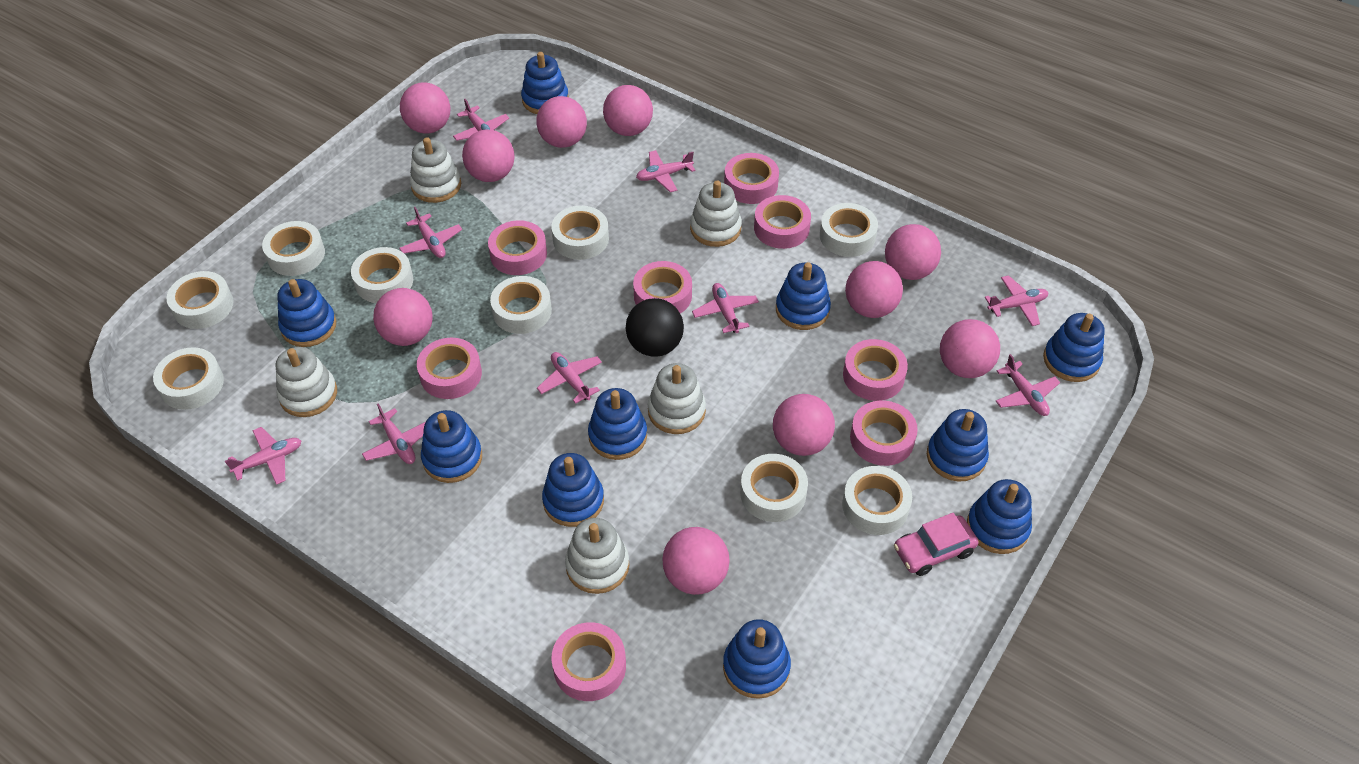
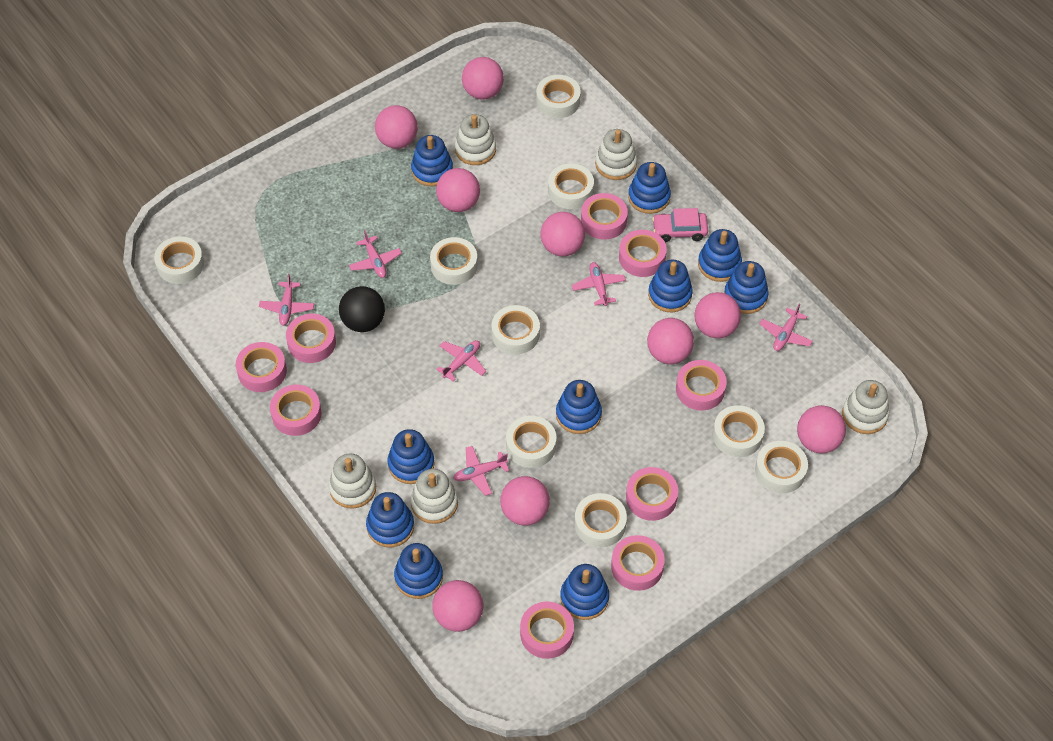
pink ball: 10 -> 9
pink plane: 9 -> 6
pink tape: 8 -> 9

